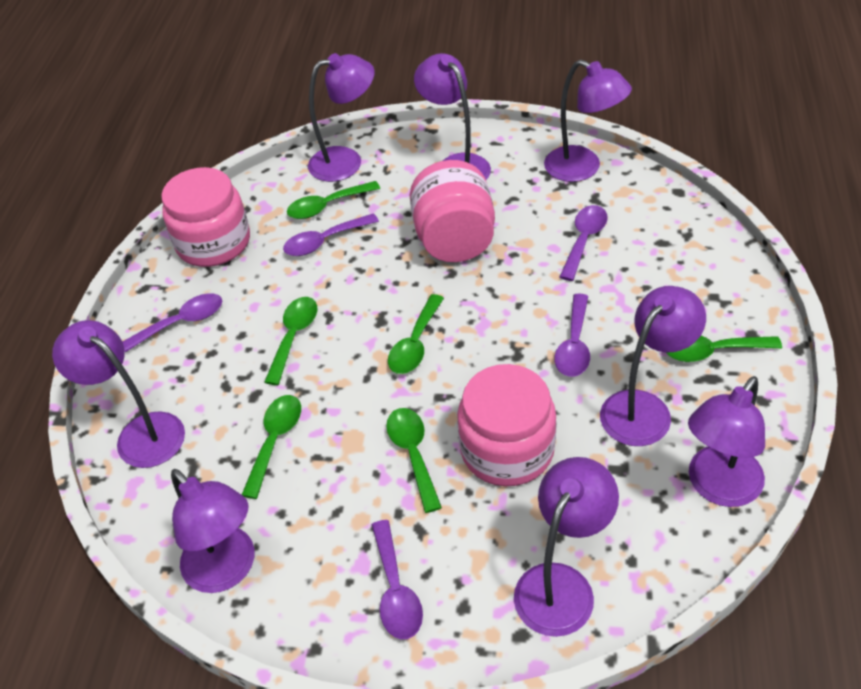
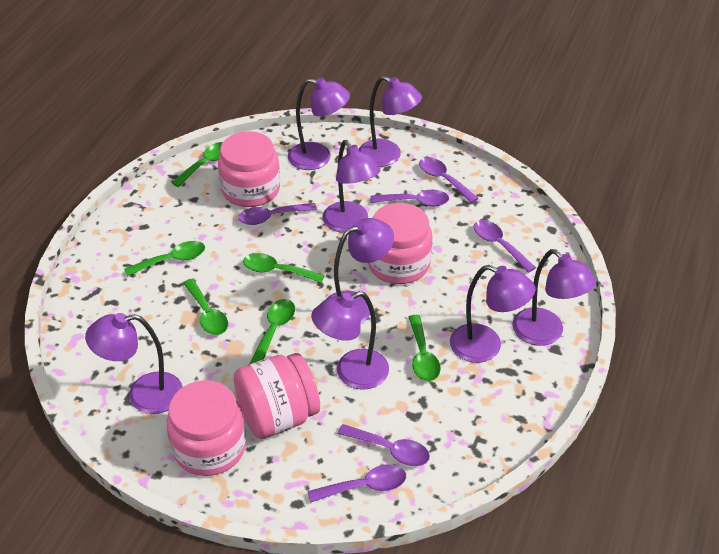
pink jar: 3 -> 4
purple spoon: 5 -> 6

